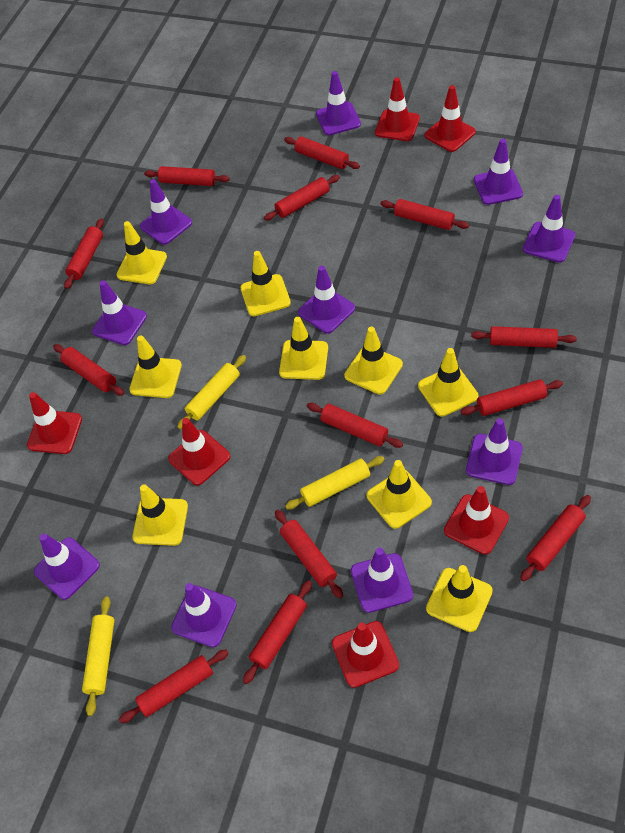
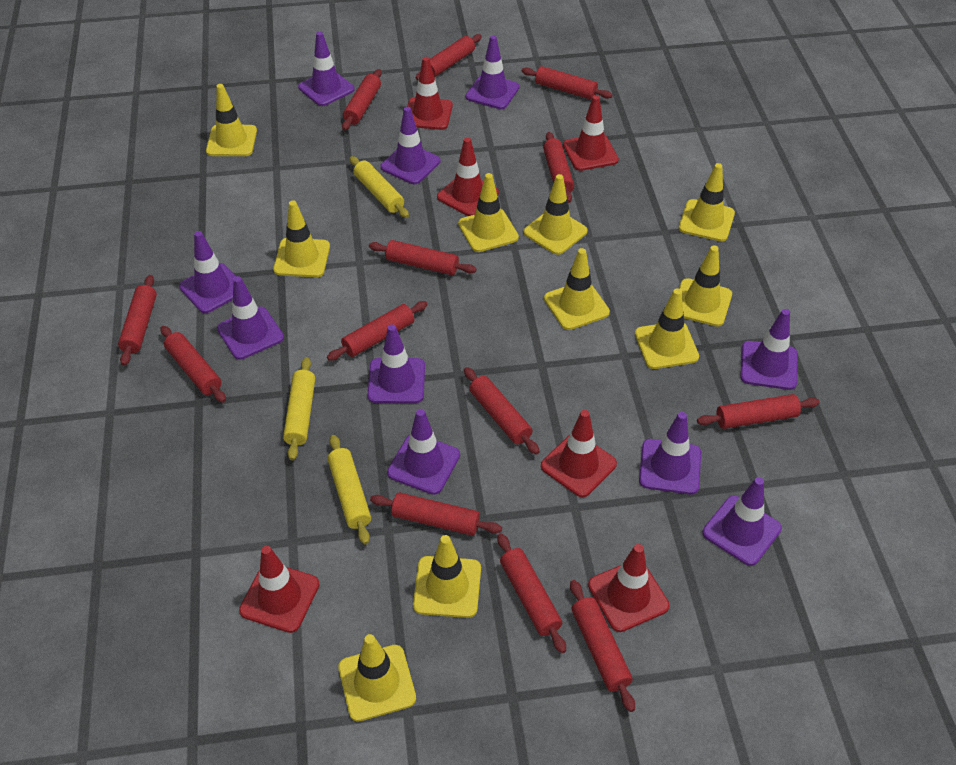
yellow traffic cone: 9 -> 10

